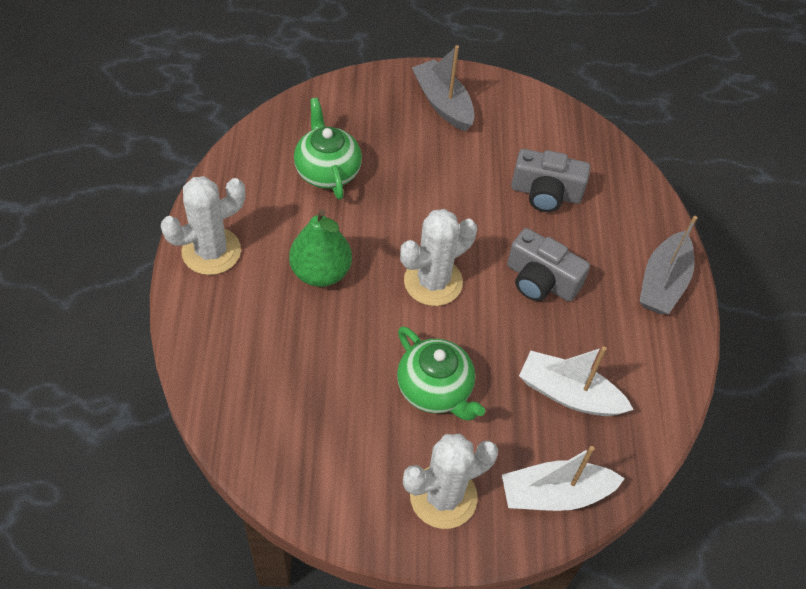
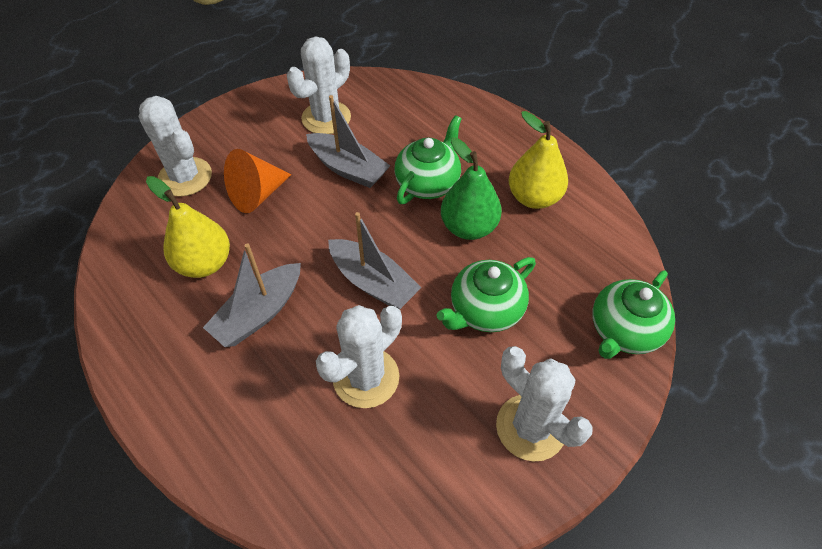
green teapot: 2 -> 3
grey boat: 2 -> 3
grey camera: 2 -> 0
orange cone: 0 -> 1
white boat: 2 -> 0
white cactus: 3 -> 4
yellow pear: 0 -> 2

